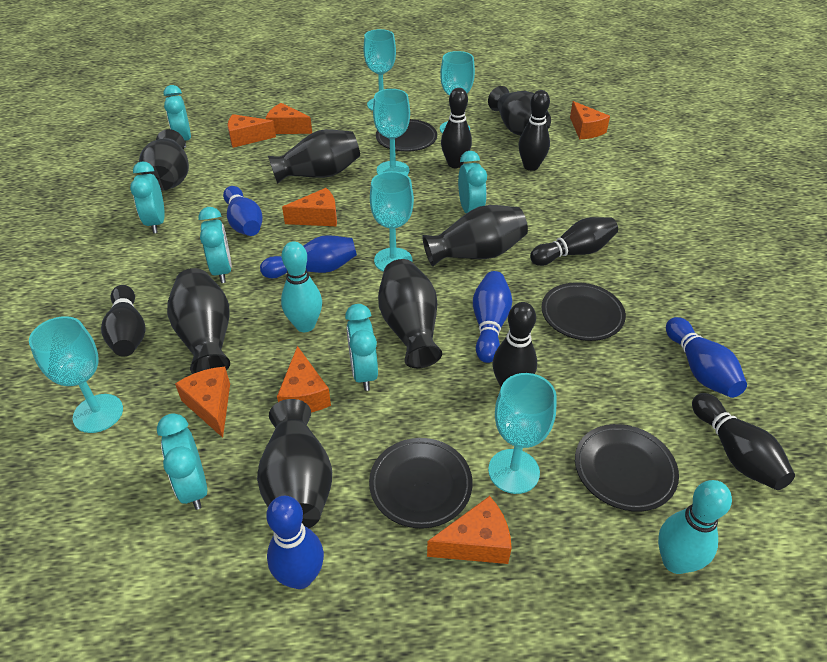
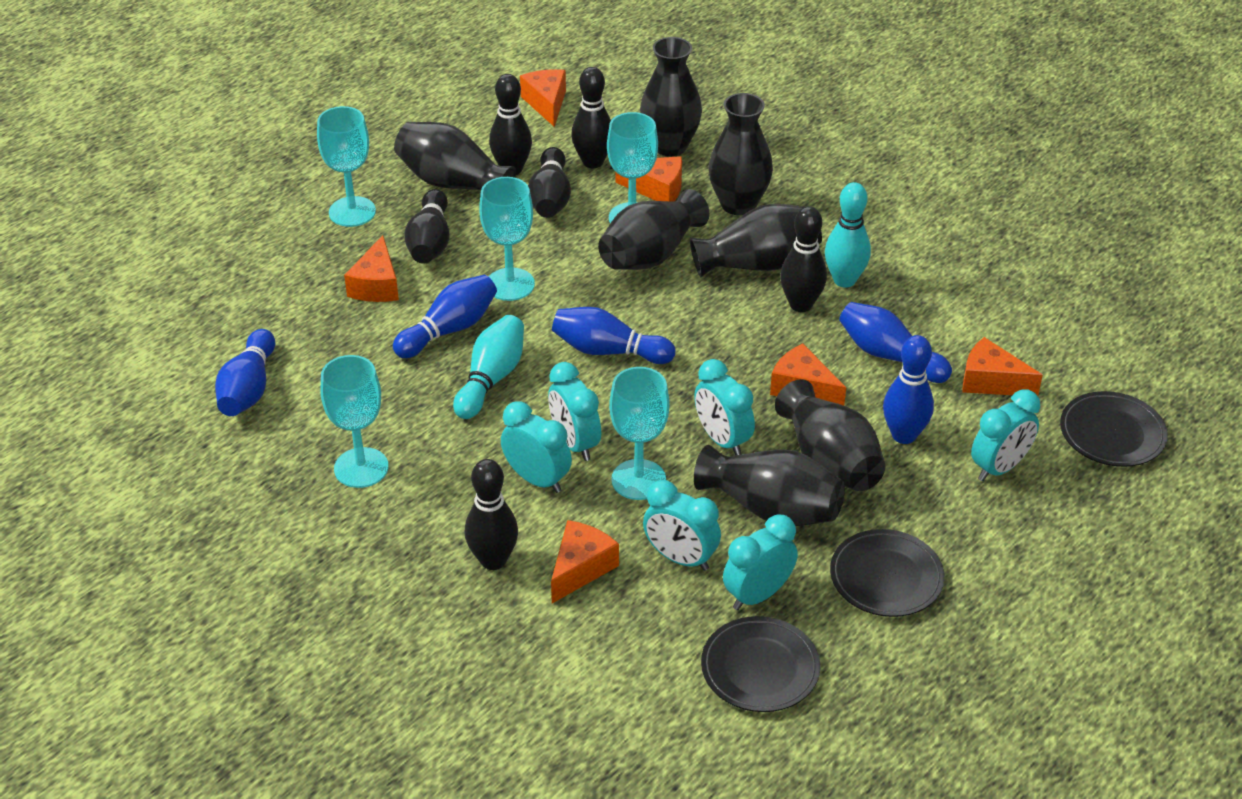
black plate: 4 -> 3
orange cheese: 7 -> 6
turquoise goblet: 6 -> 5

